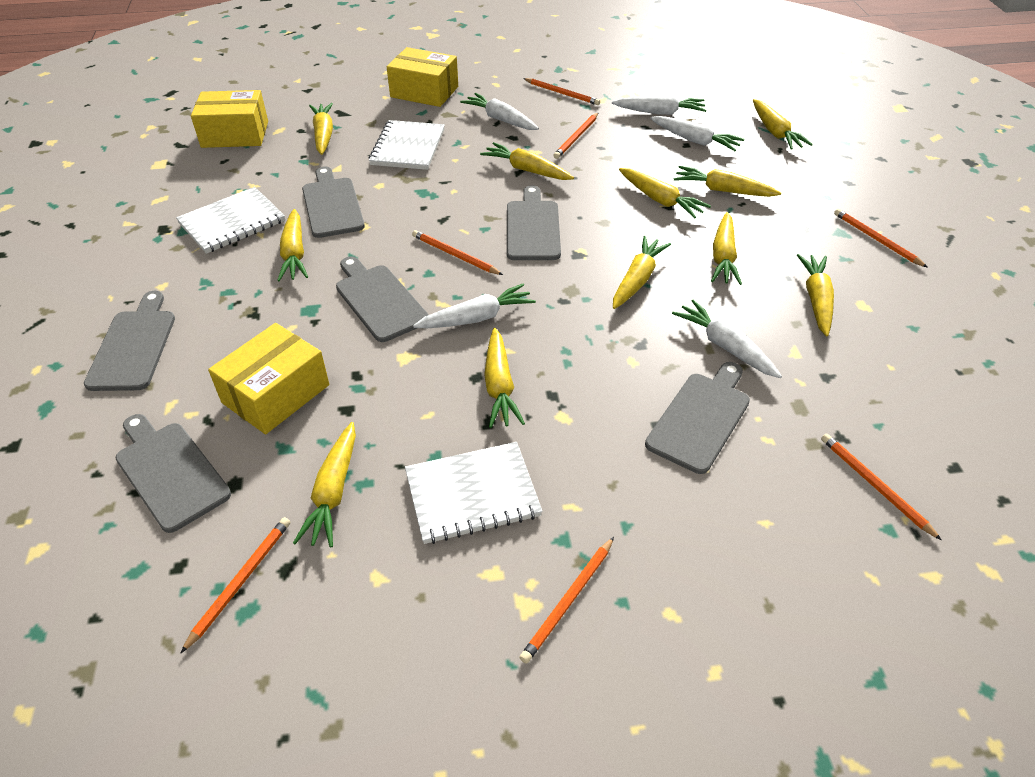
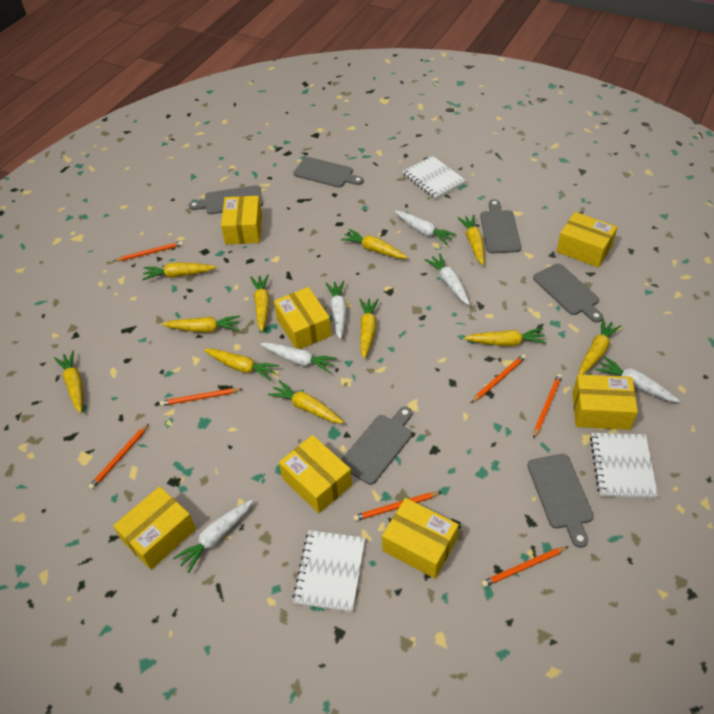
white carrot: 5 -> 6
yellow box: 3 -> 7

